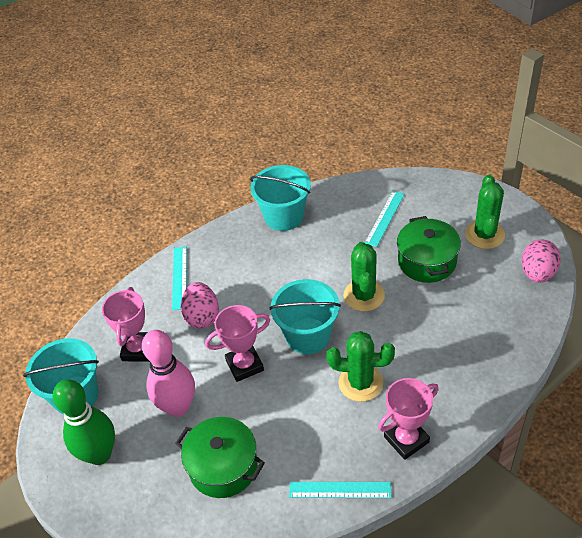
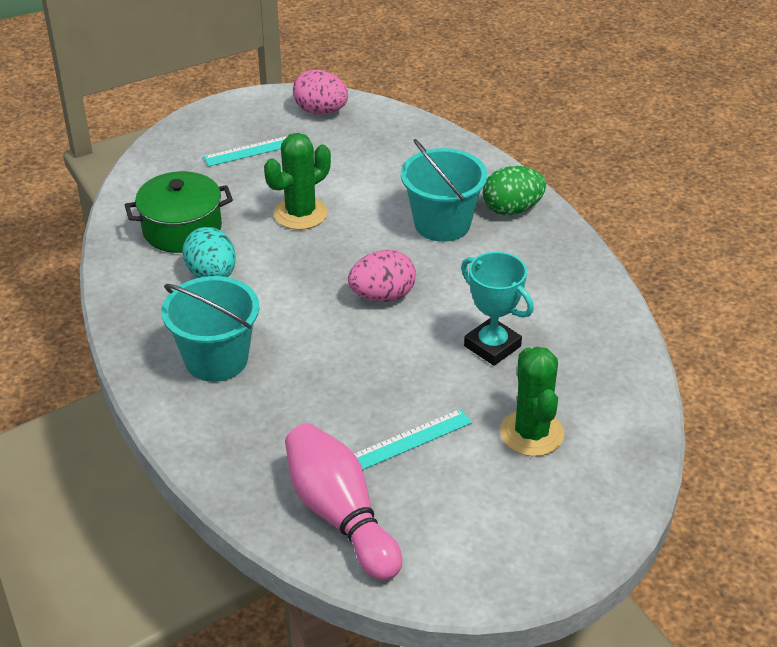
green bowling pin: 1 -> 0
green cactus: 3 -> 2
green egg: 0 -> 1
green pot: 2 -> 1
pink trophy: 3 -> 0
turquoise bucket: 3 -> 2
turquoise egg: 0 -> 1
turquoise ruler: 3 -> 2
turquoise trophy: 0 -> 1

